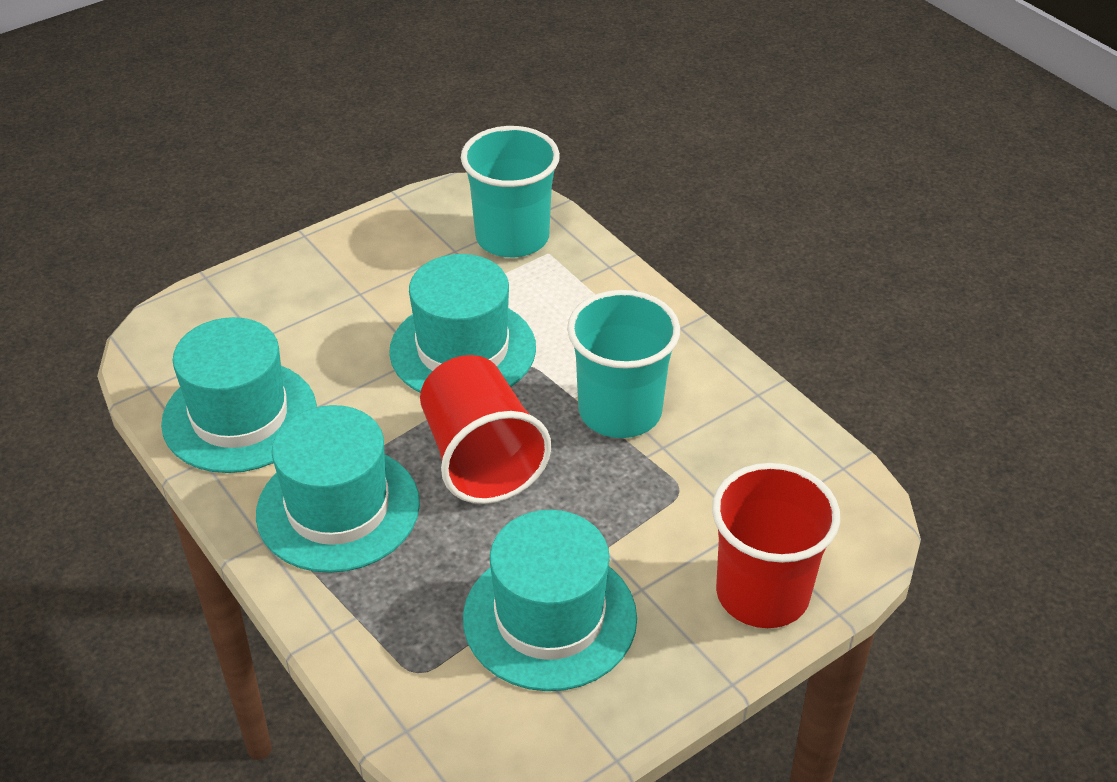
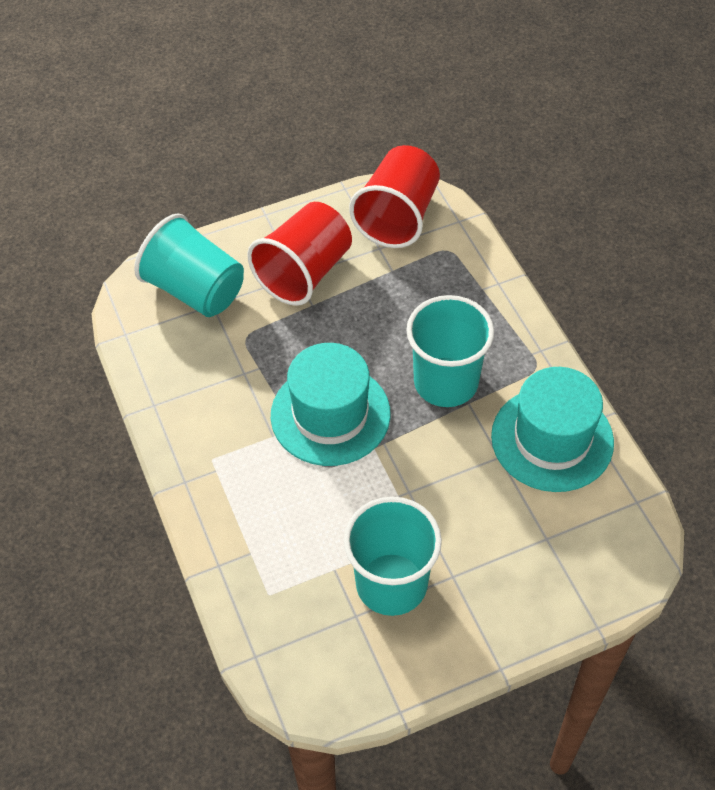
turquoise cup: 2 -> 3
turquoise hat: 4 -> 2

